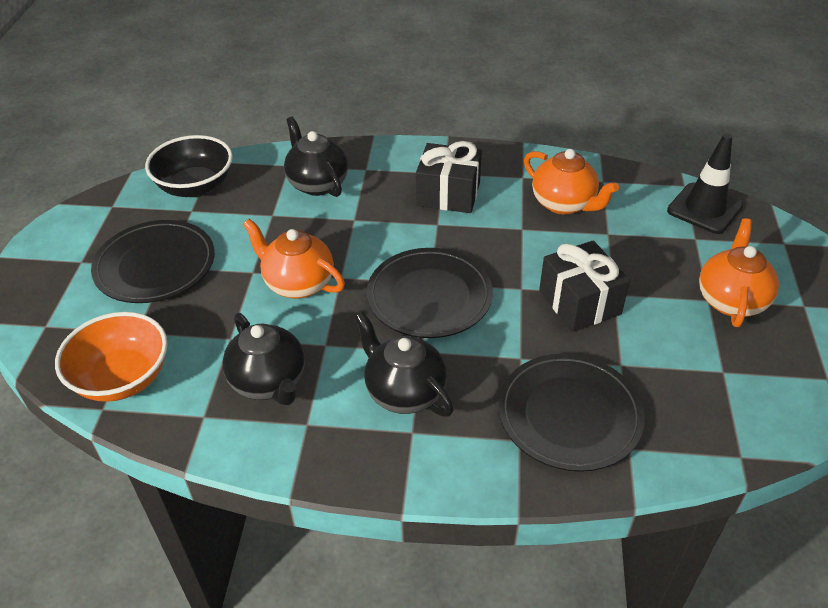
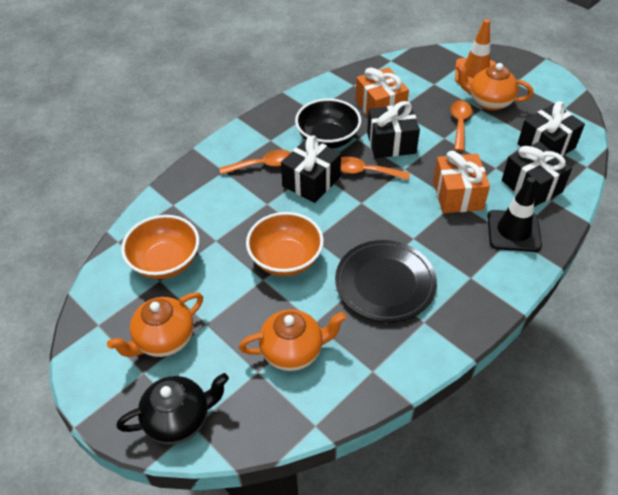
black gift: 2 -> 4
black plate: 3 -> 1
black teapot: 3 -> 1
orange bowl: 1 -> 2
orange gift: 0 -> 2
orange spoon: 0 -> 3
orange traffic cone: 0 -> 1

